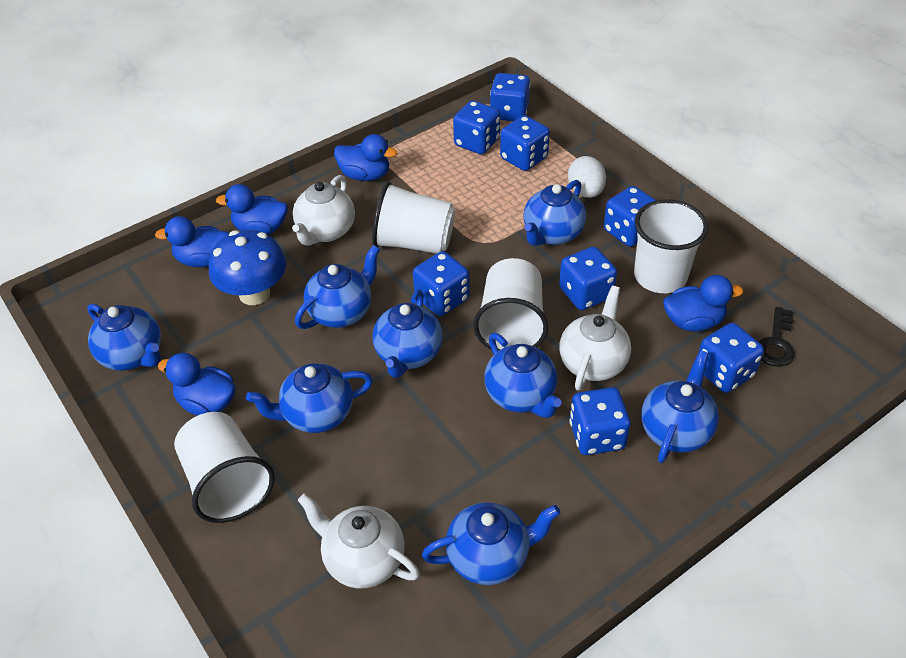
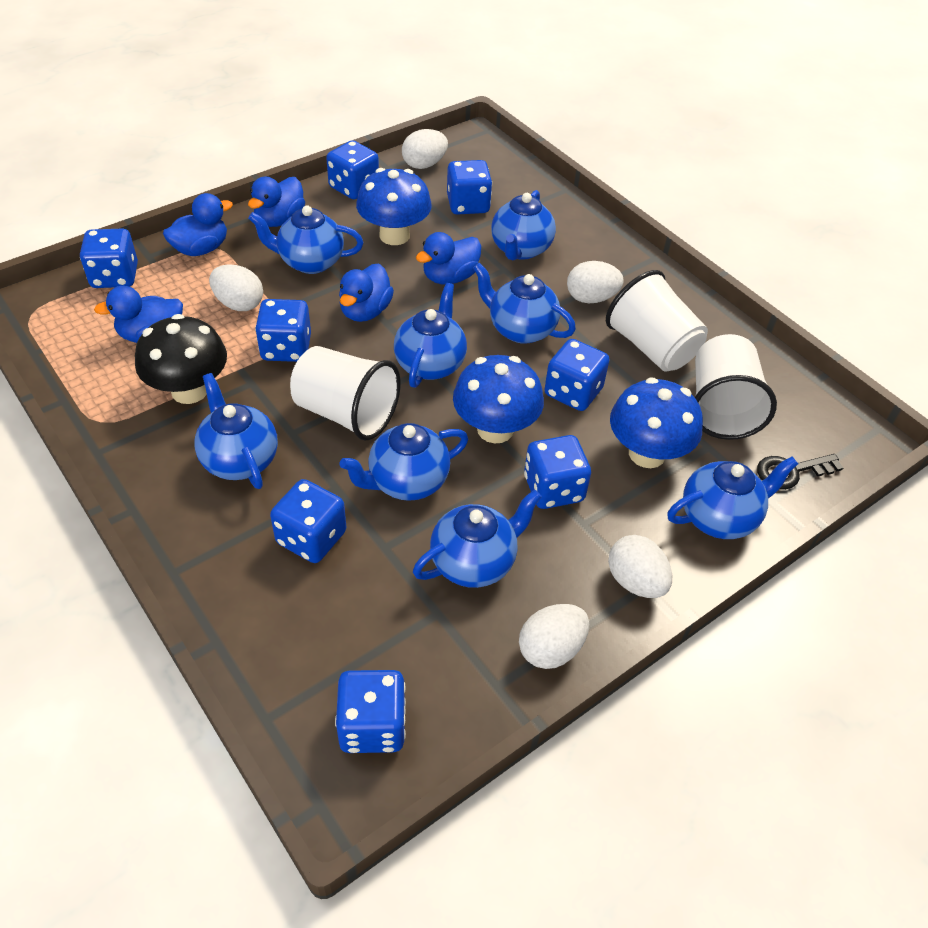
black mushroom: 0 -> 1
blue mushroom: 1 -> 3
white cup: 4 -> 3
white egg: 1 -> 5
white teapot: 3 -> 0

